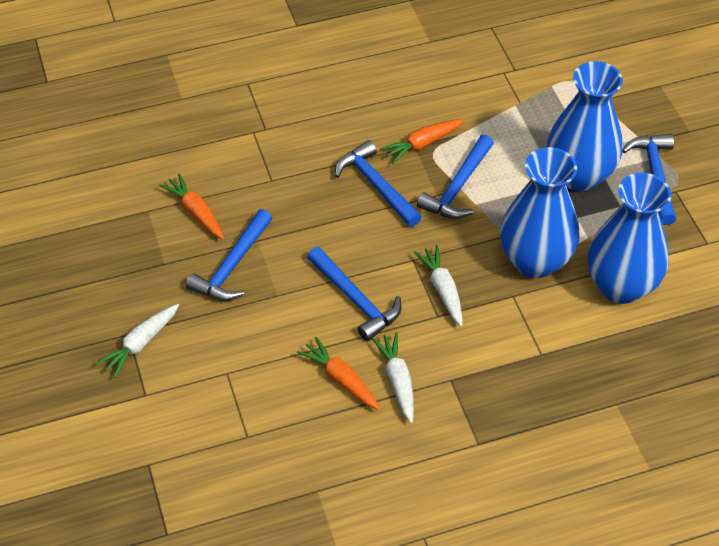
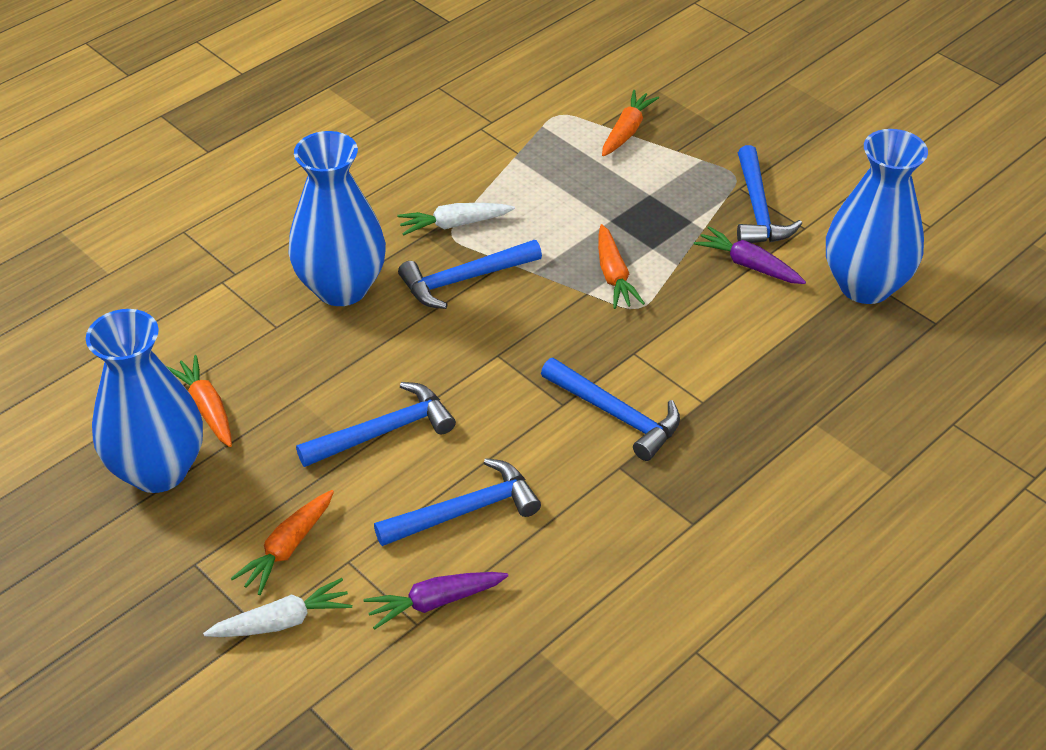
orange carrot: 3 -> 4
purple carrot: 0 -> 2
white carrot: 3 -> 2

